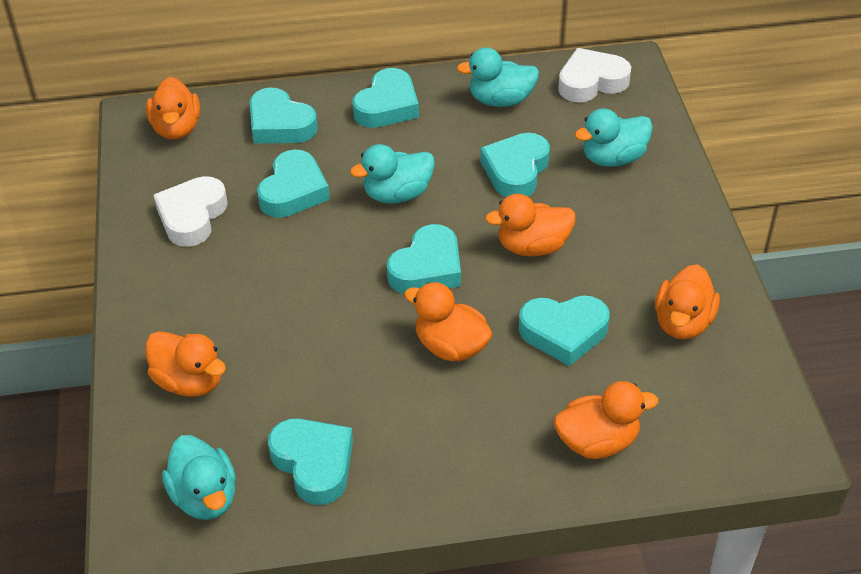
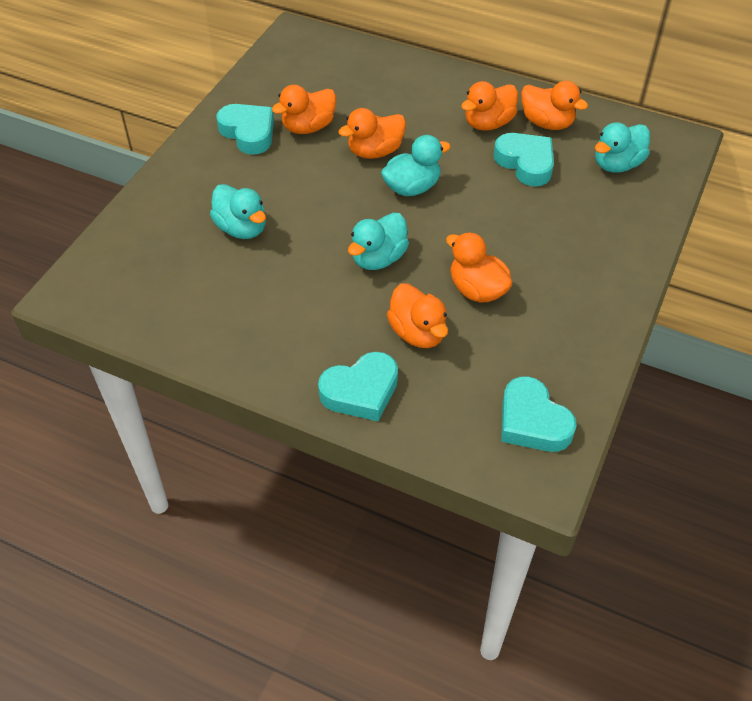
turquoise heart: 7 -> 4
white heart: 2 -> 0

